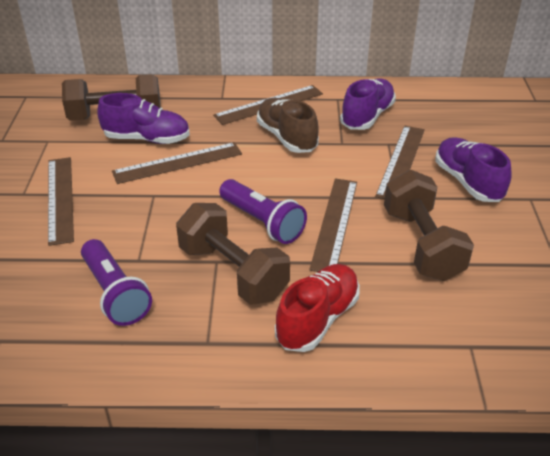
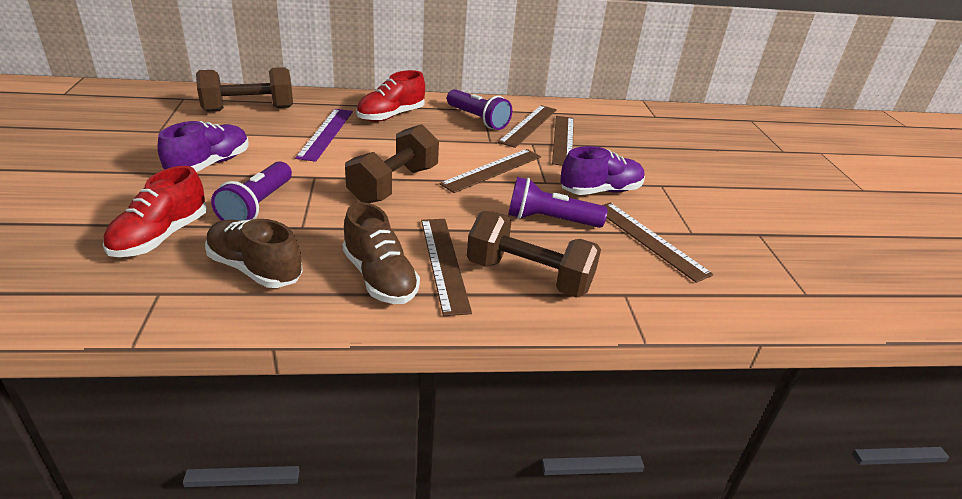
brown shoe: 1 -> 2
purple flashlight: 2 -> 3
purple ruler: 0 -> 1
purple shoe: 3 -> 2
red shoe: 1 -> 2

